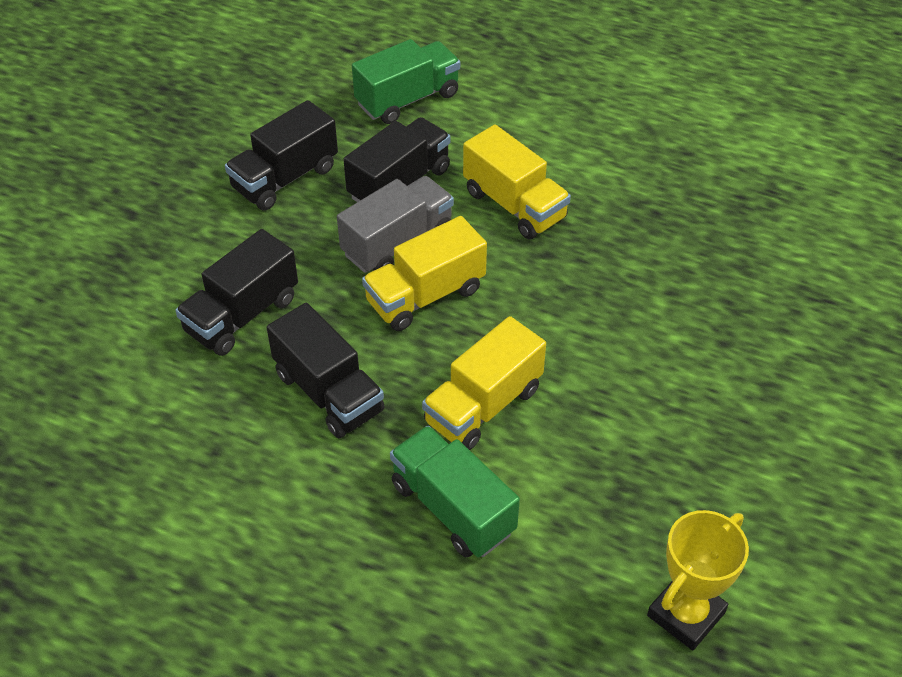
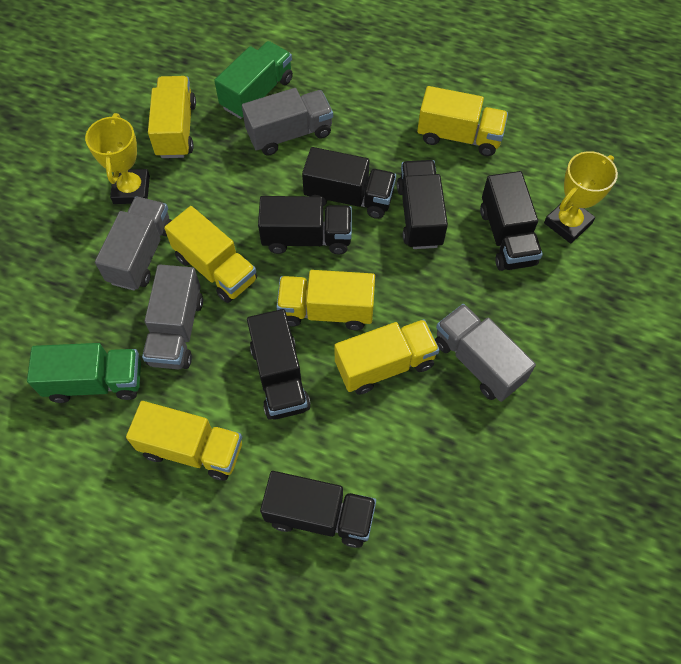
black truck: 4 -> 6
grey truck: 1 -> 4
yellow trophy: 1 -> 2
yellow truck: 3 -> 6

